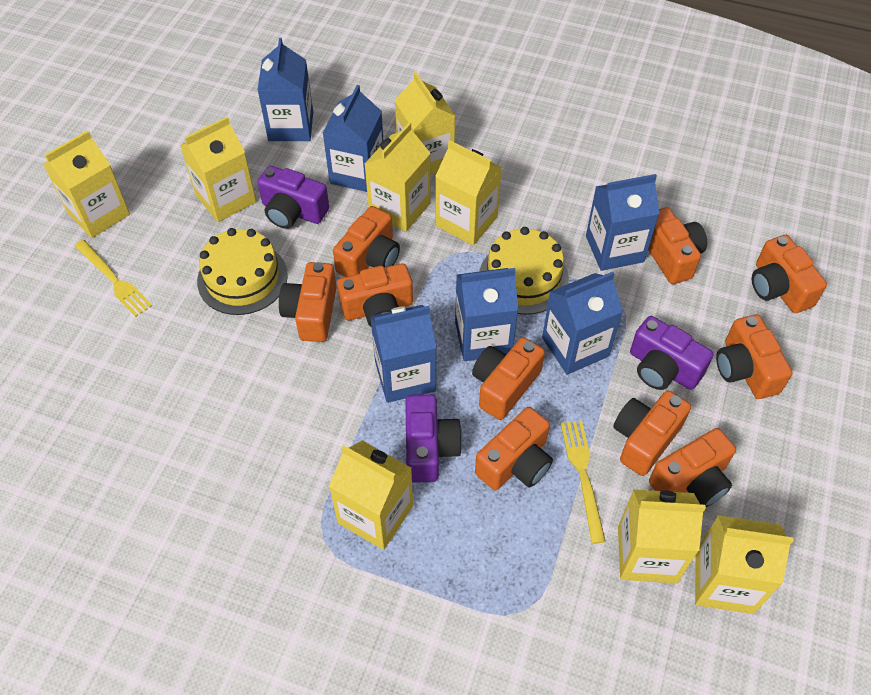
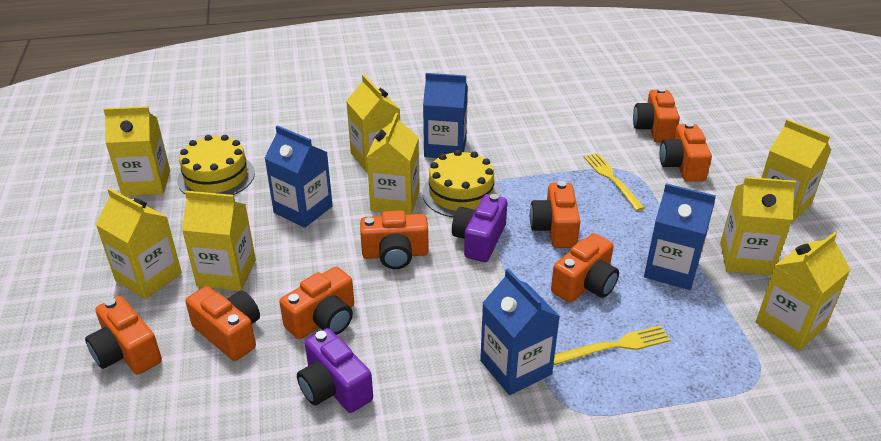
blue carton: 6 -> 4
orange camera: 10 -> 8
purple camera: 3 -> 2

